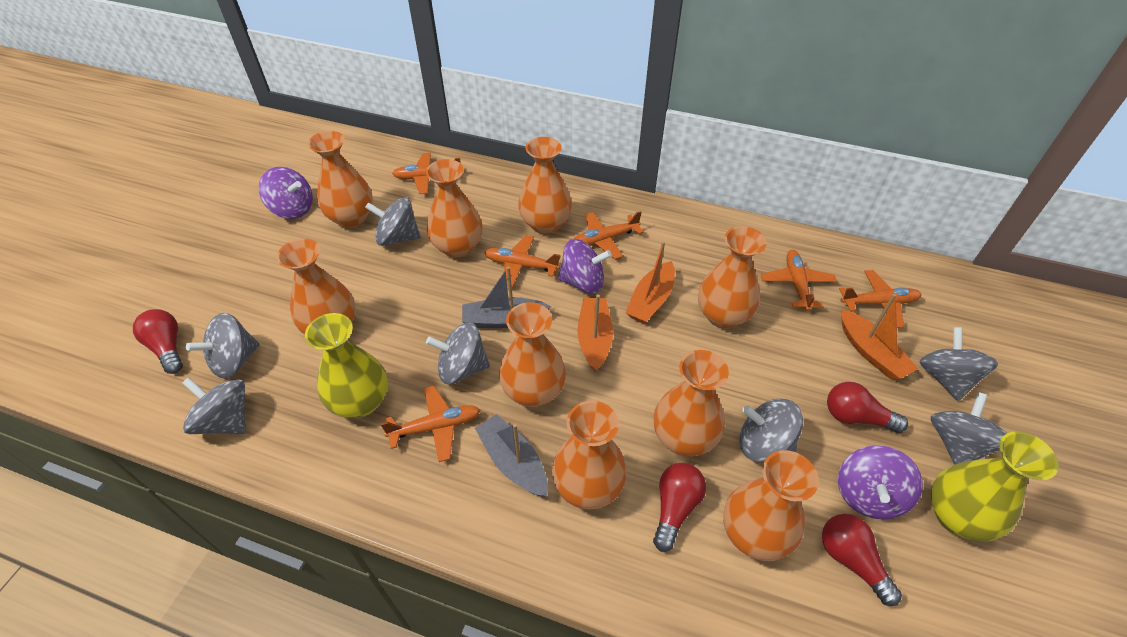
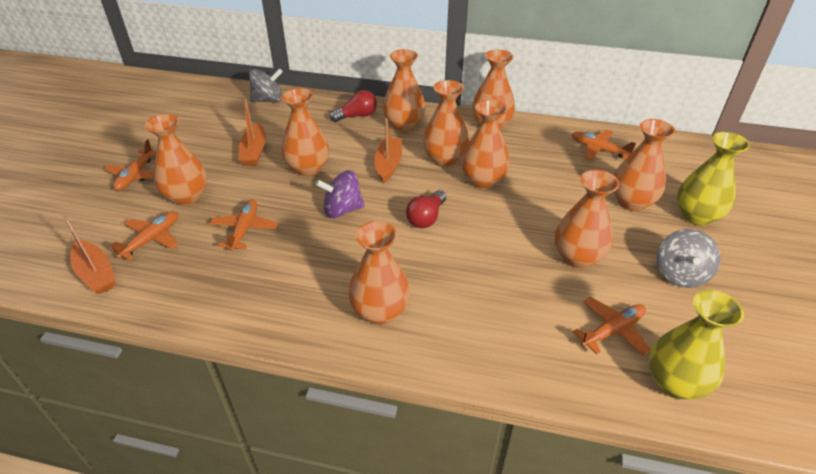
grey boat: 2 -> 0
grey spinning top: 7 -> 2
orange plane: 6 -> 5
purple spinning top: 3 -> 1
red light bulb: 4 -> 2

